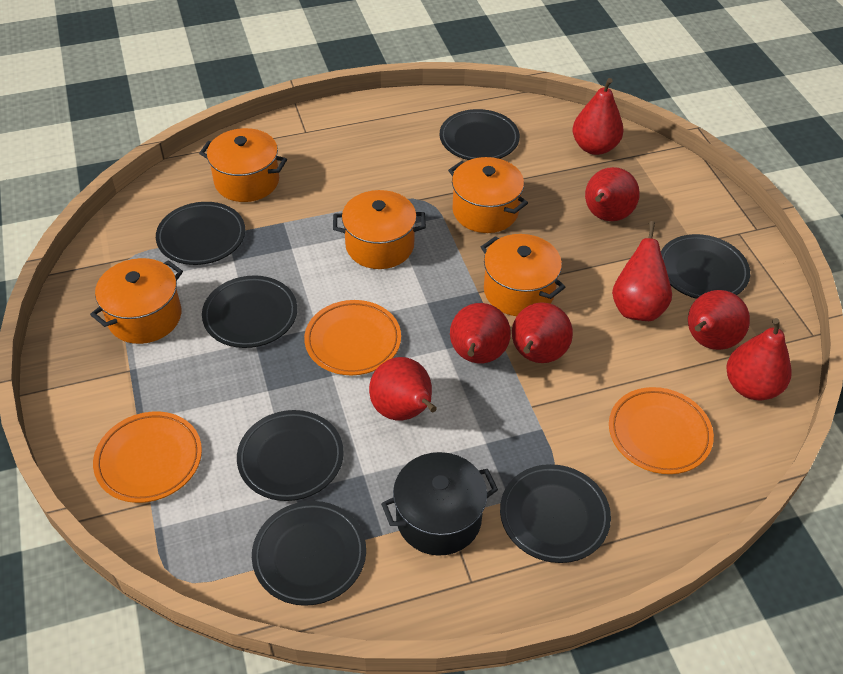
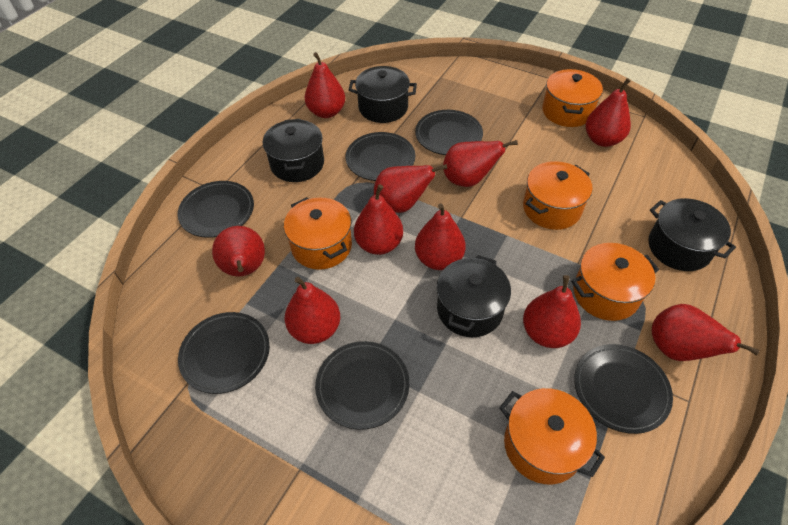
black plate: 7 -> 6
black pot: 1 -> 4
orange plate: 3 -> 0
red pear: 8 -> 10

